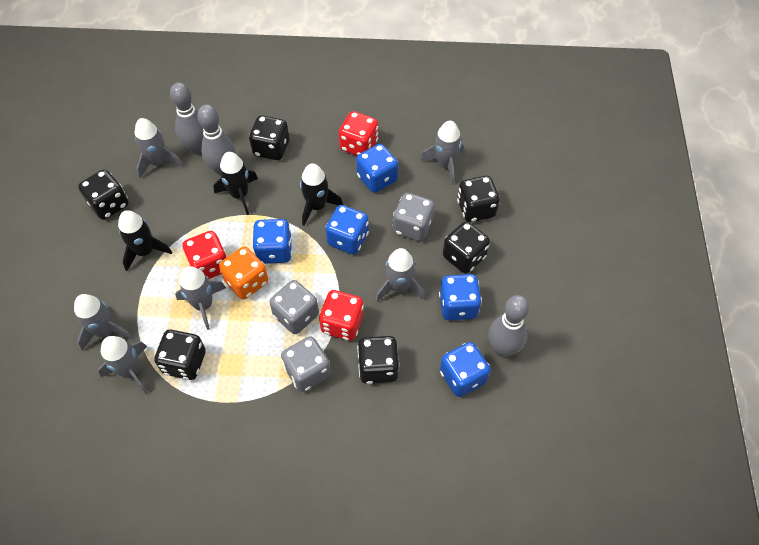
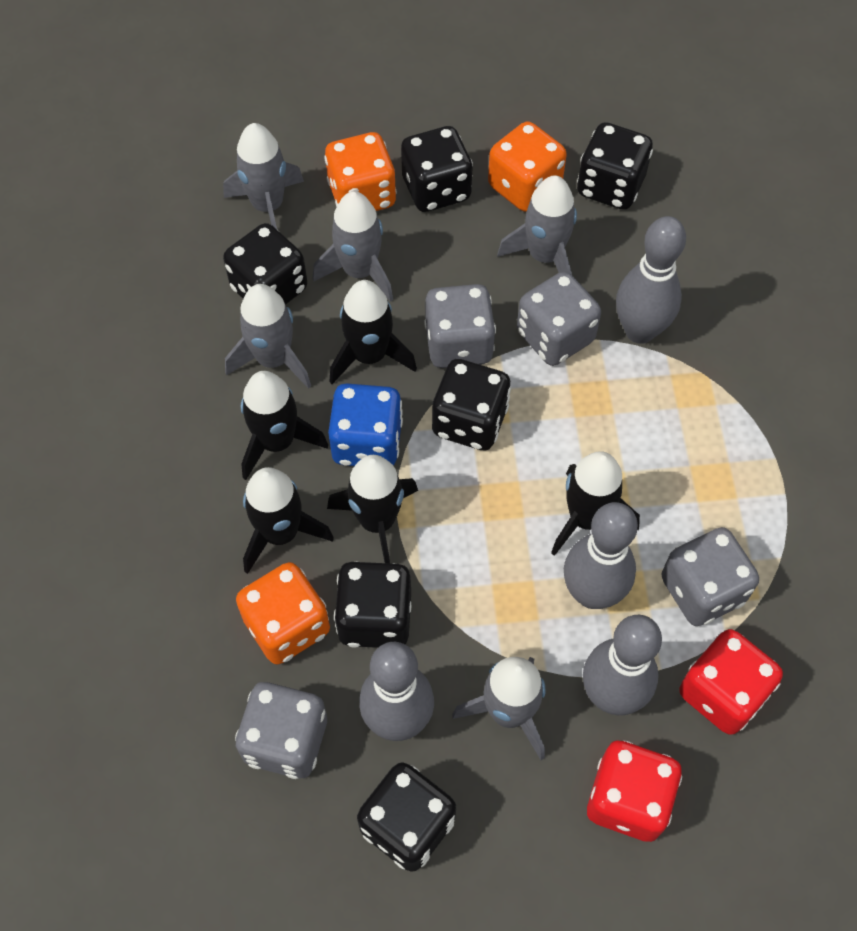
black rocket: 3 -> 5
blue dice: 5 -> 1
grey bowling pin: 3 -> 4
grey dice: 3 -> 4
grey rocket: 6 -> 5
orange dice: 1 -> 3
red dice: 3 -> 2

